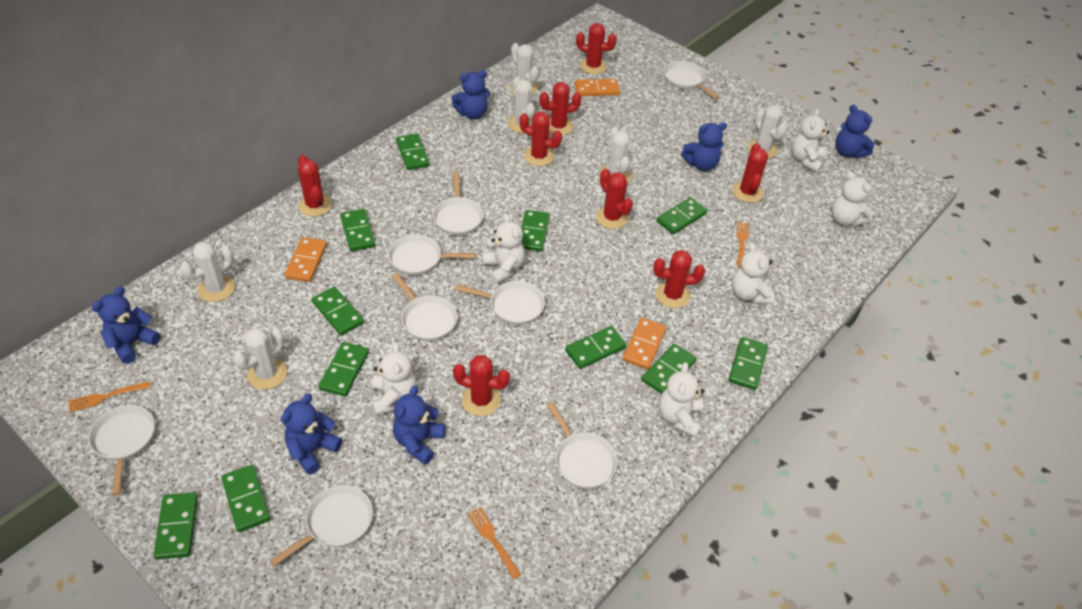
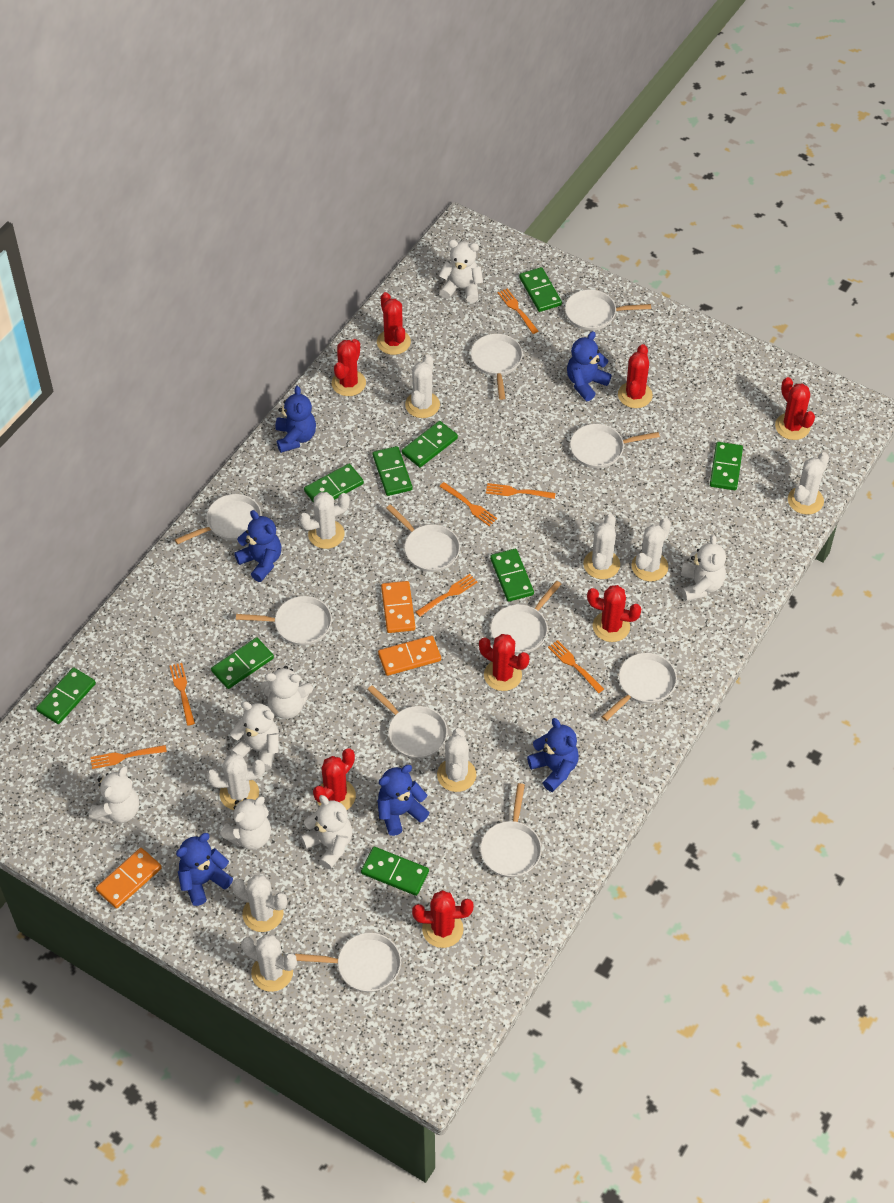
green domino: 11 -> 9
orange fork: 3 -> 7
white cactus: 6 -> 9
white pan: 8 -> 11
white teddy bear: 6 -> 7

